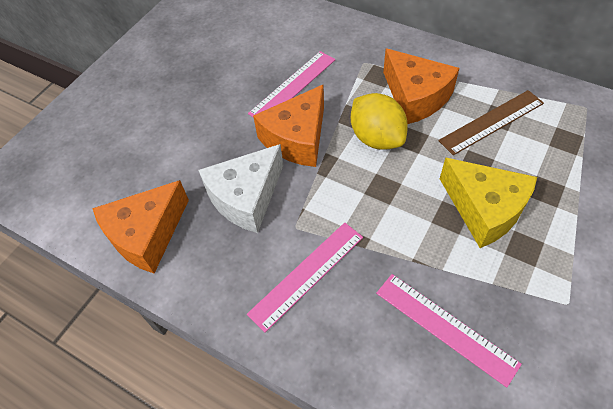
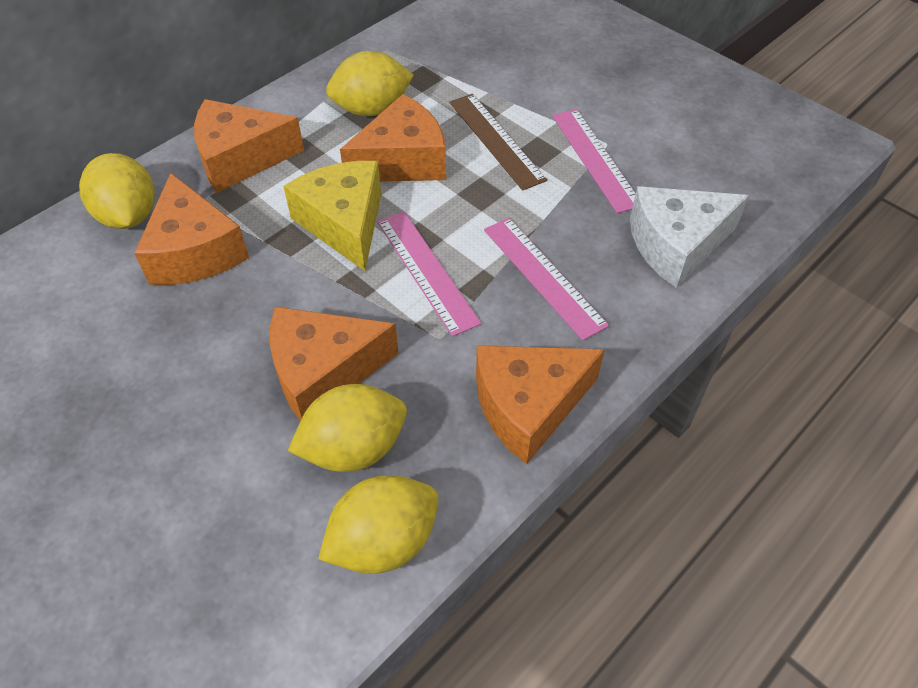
orange cheese: 3 -> 5
yellow lemon: 1 -> 4

